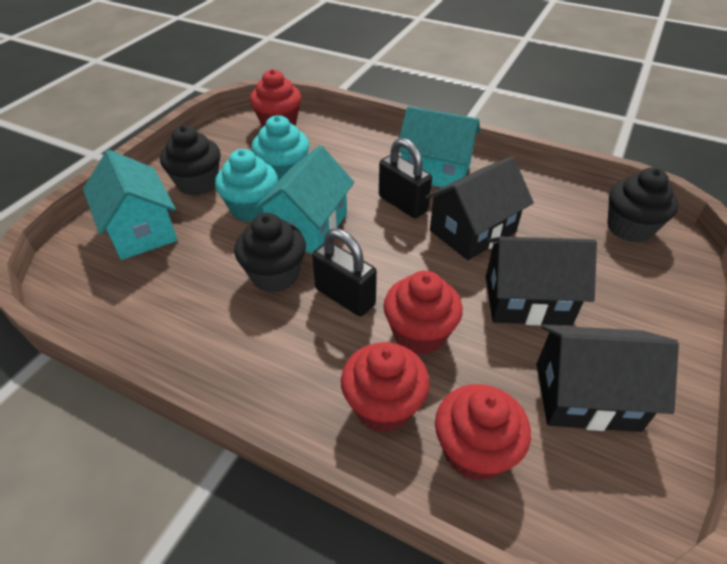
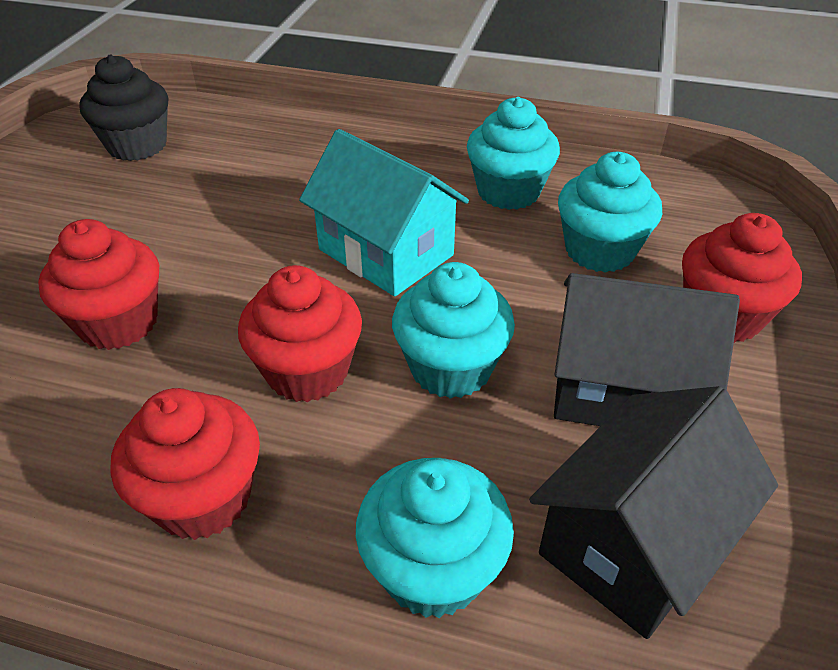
black cupcake: 3 -> 1
black house: 3 -> 2
black padlock: 2 -> 0
turquoise cupcake: 2 -> 4
turquoise house: 3 -> 1

